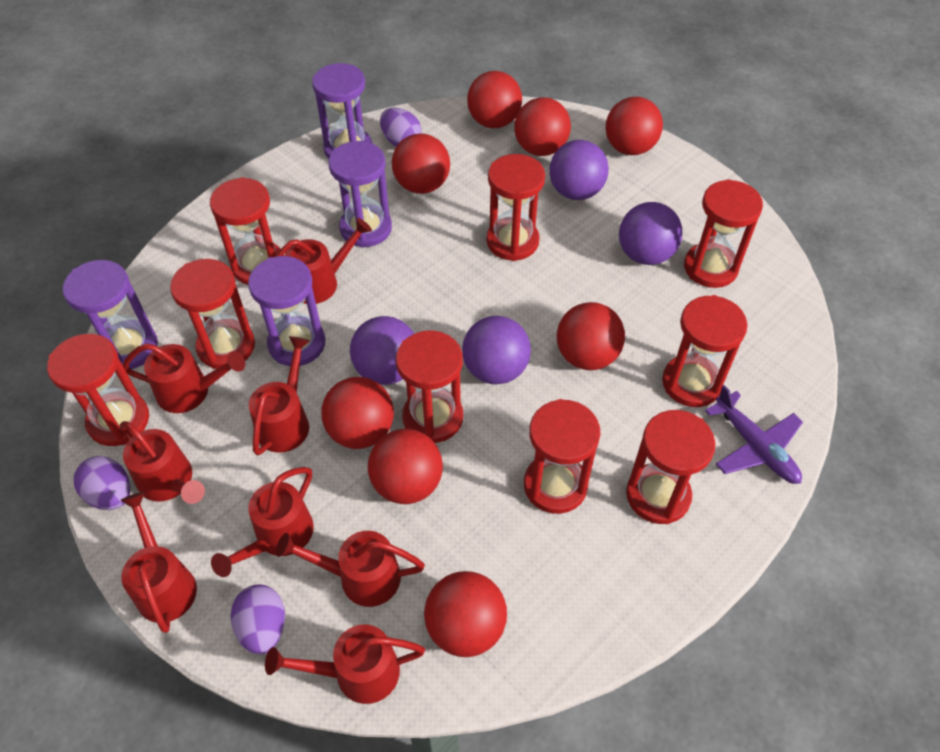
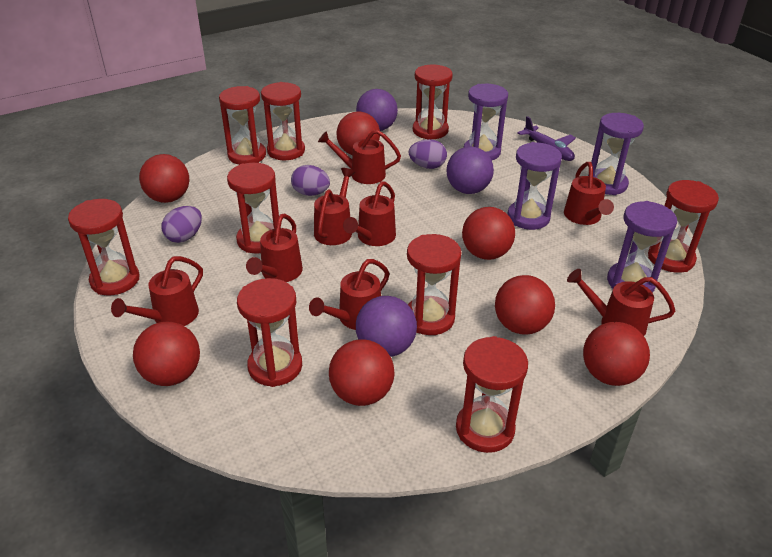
purple ball: 4 -> 3
red ball: 8 -> 7

